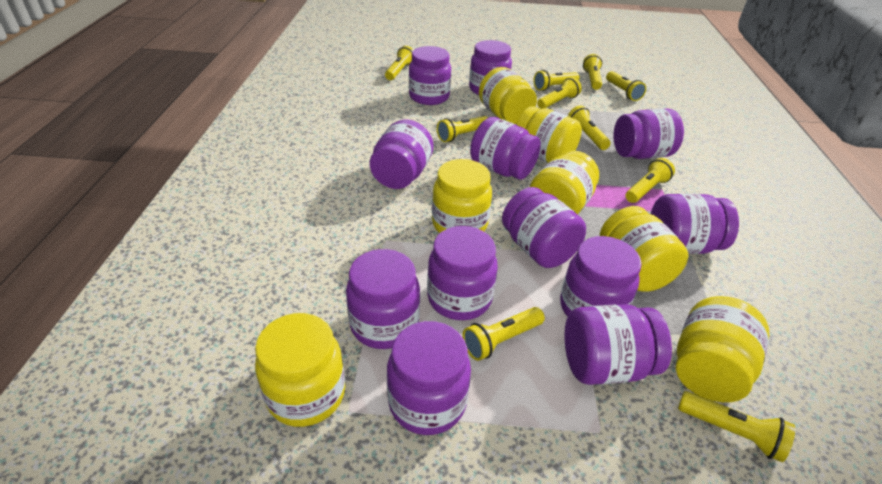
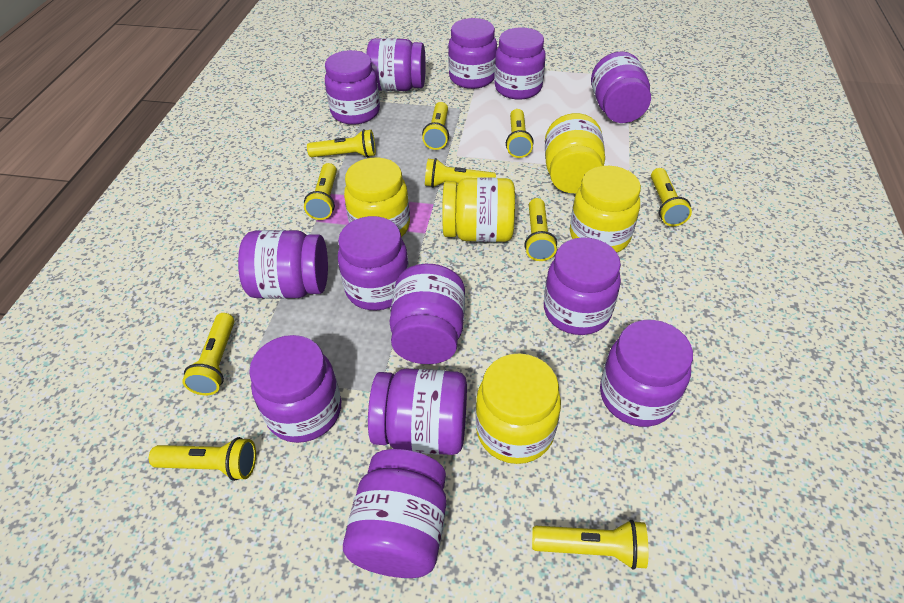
purple jar: 12 -> 13
yellow jar: 7 -> 5

